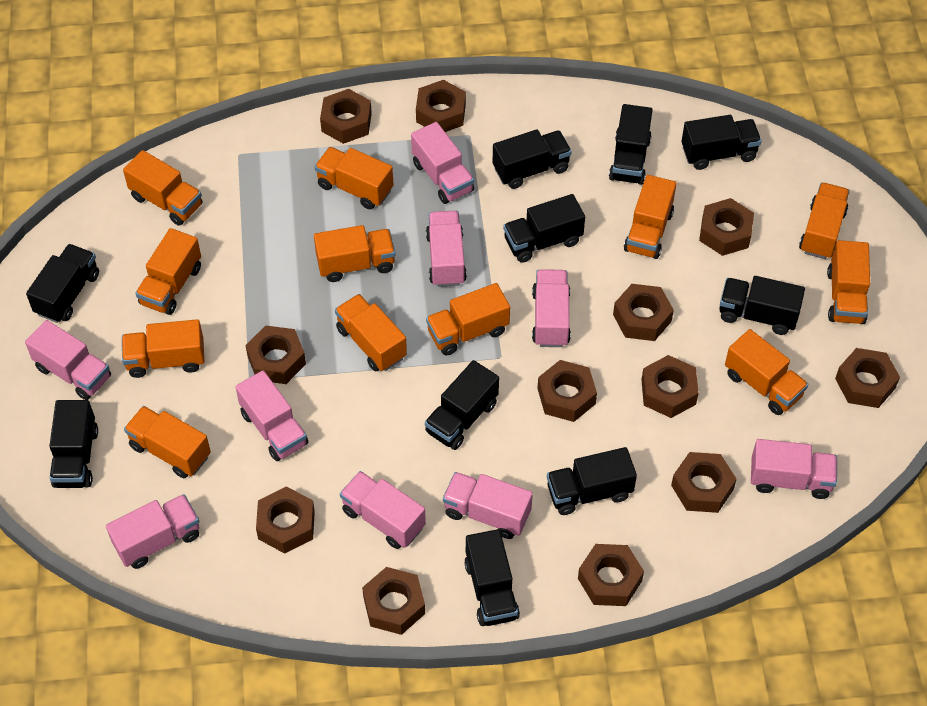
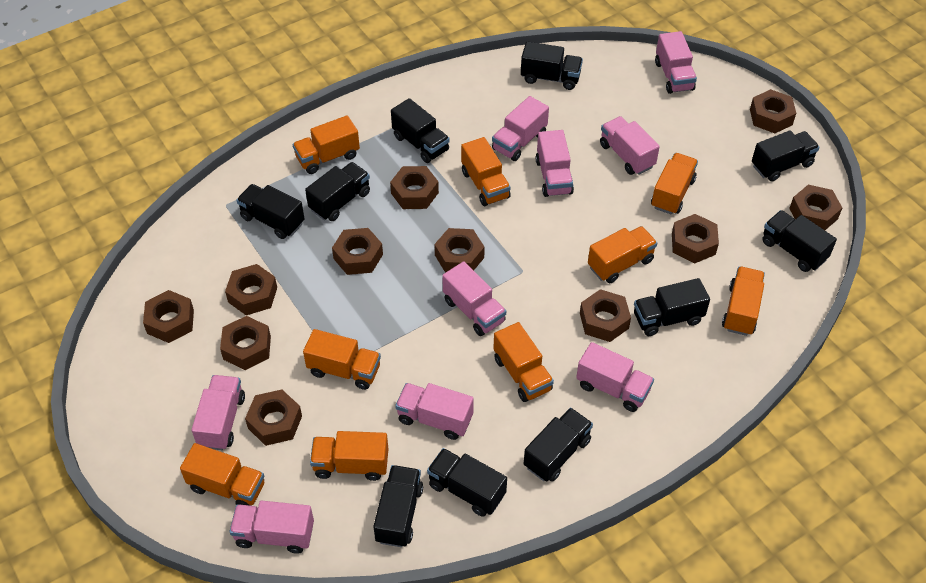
brown nut: 12 -> 11
orange truck: 12 -> 9

